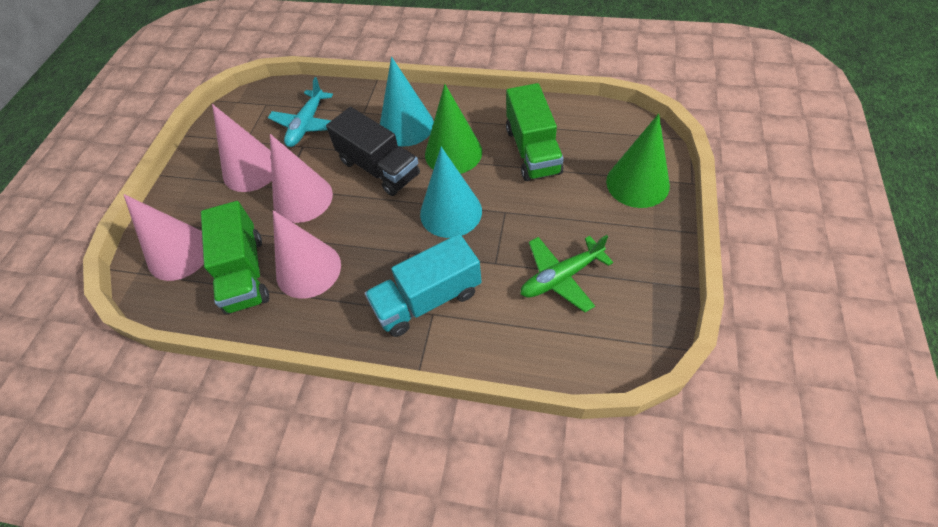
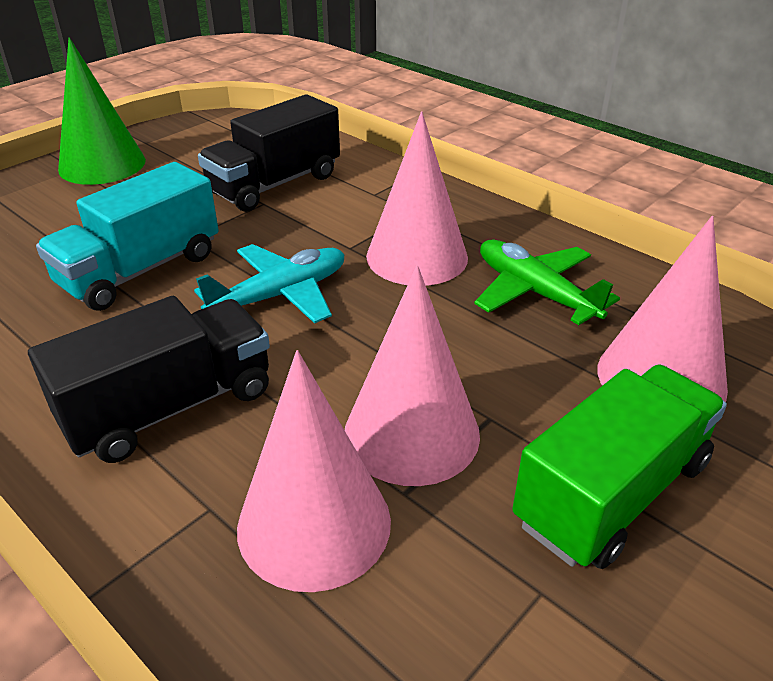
black truck: 1 -> 2
green cone: 2 -> 1
green truck: 2 -> 1
turquoise cone: 2 -> 0

